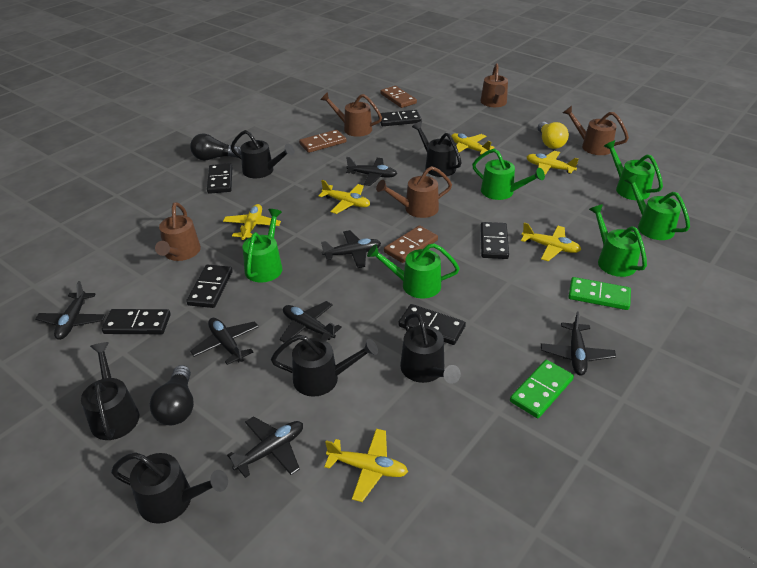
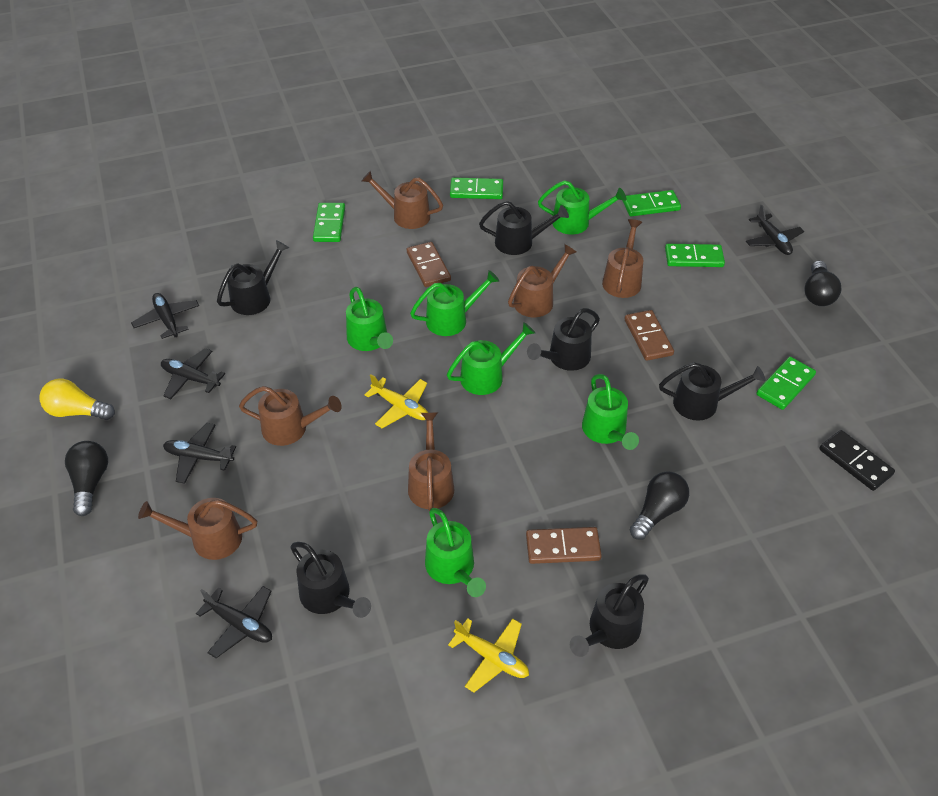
black domino: 6 -> 1
black light bulb: 2 -> 3
black plane: 7 -> 5
brown watering can: 5 -> 6
green domino: 2 -> 5
yellow plane: 6 -> 2

